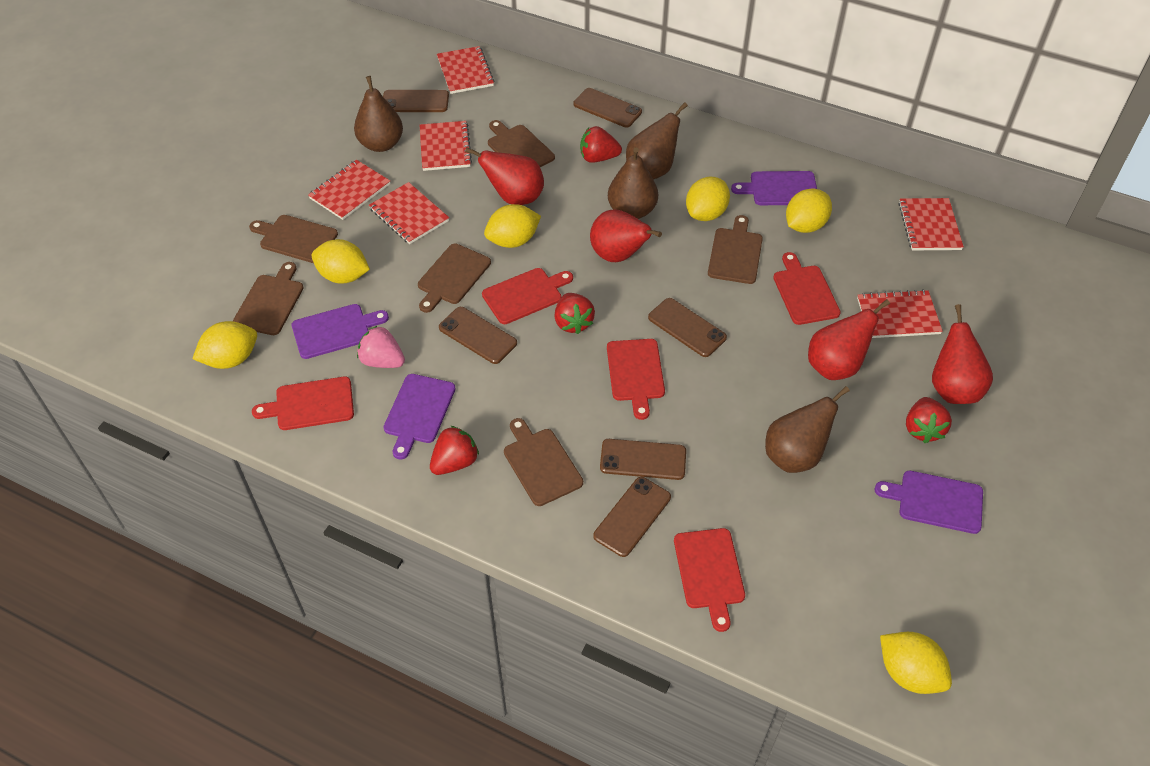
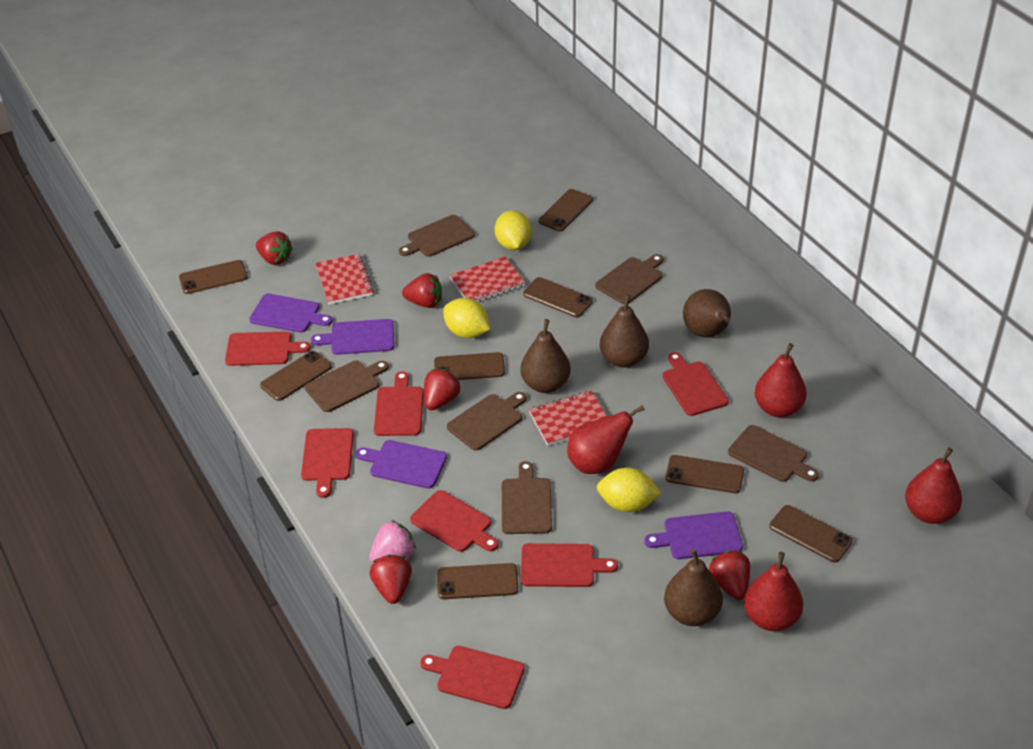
brown phone: 6 -> 8
red cutting board: 5 -> 7
red notebook: 6 -> 3
red strawberry: 4 -> 5
yellow lemon: 6 -> 3

